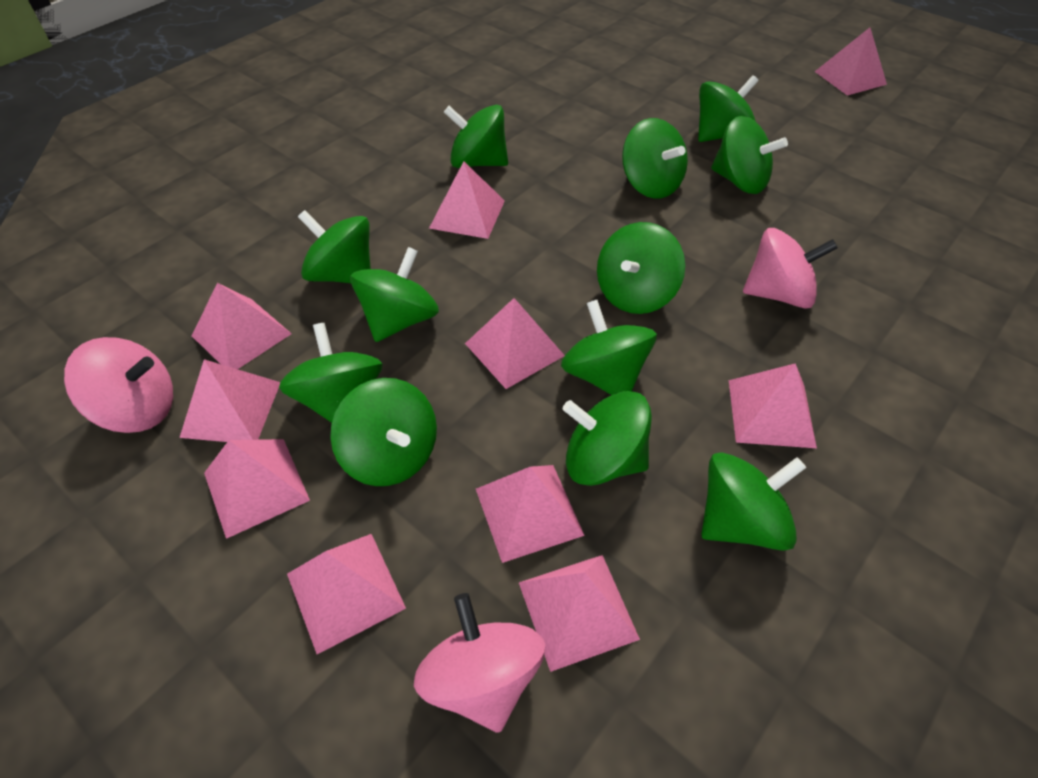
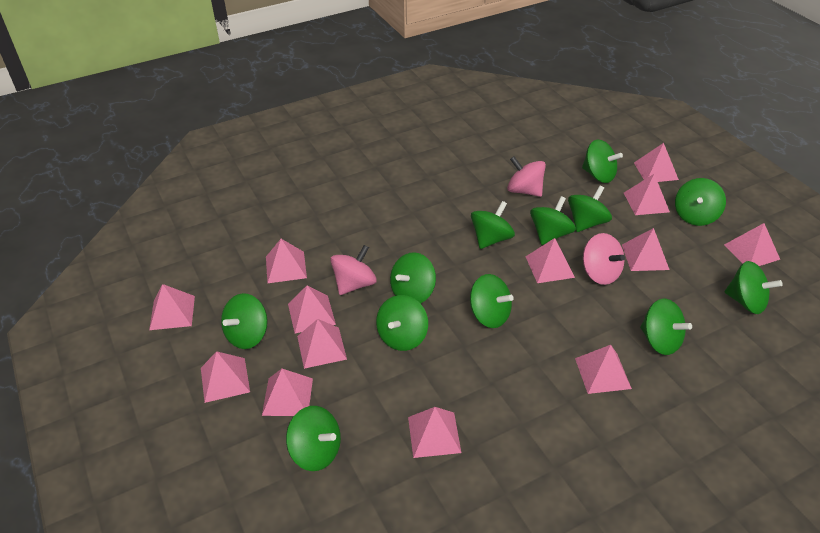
pink pyramid: 10 -> 13

